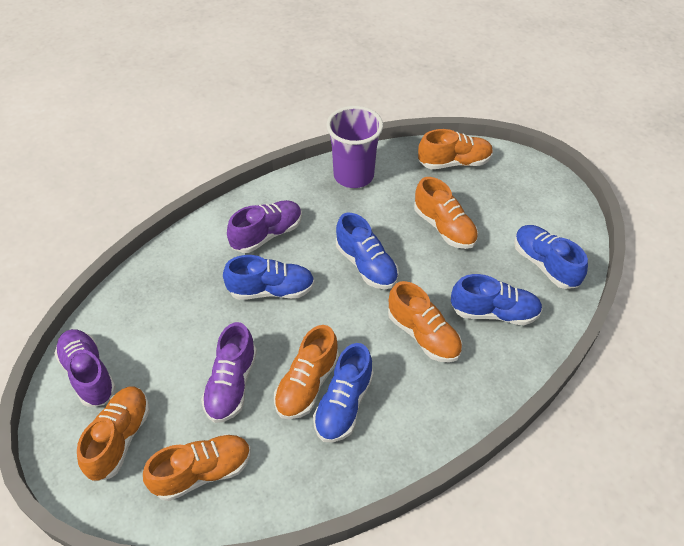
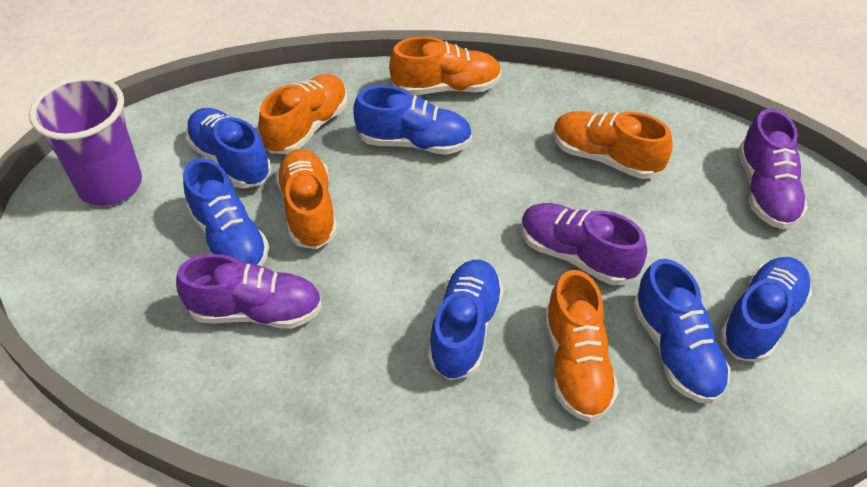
blue shoe: 5 -> 6
orange shoe: 6 -> 5

